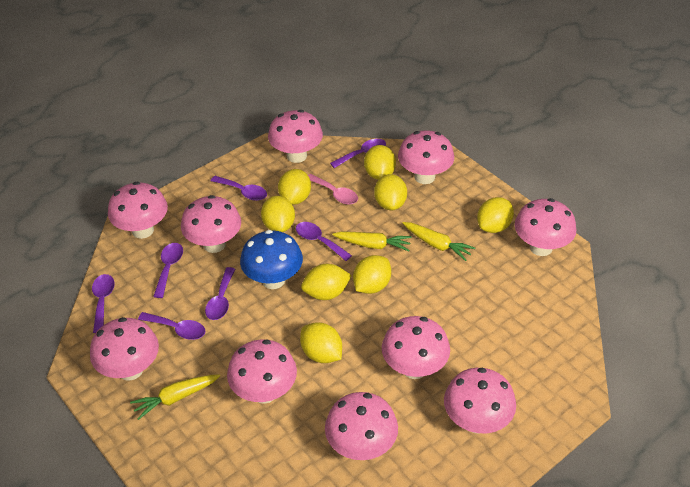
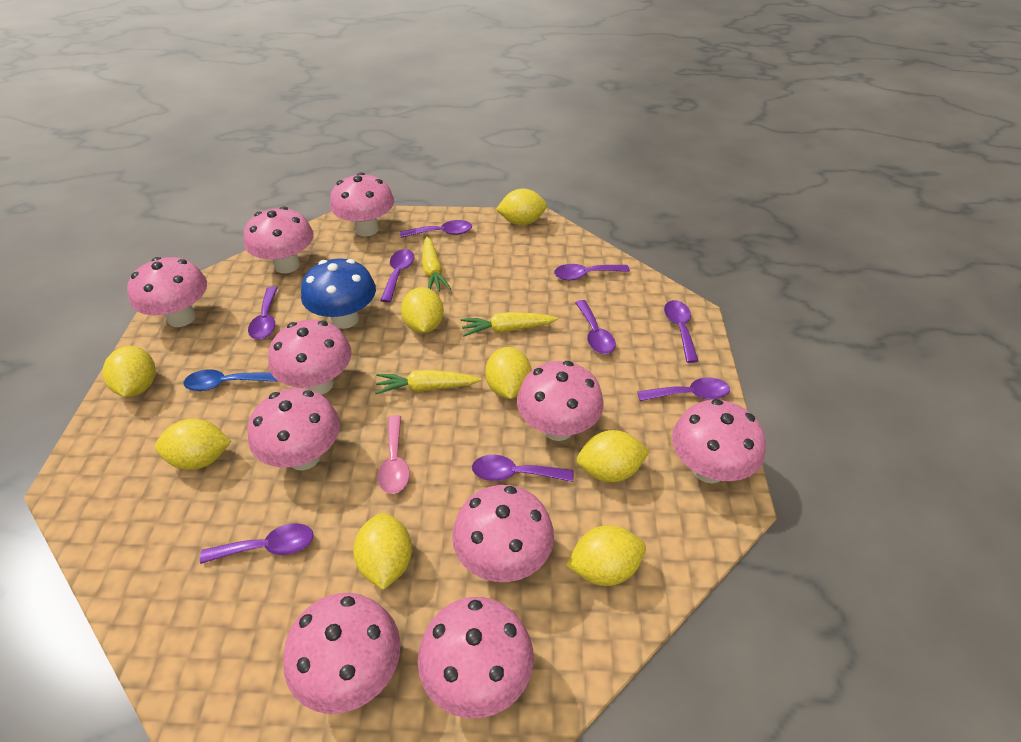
blue spoon: 0 -> 1
purple spoon: 7 -> 9

